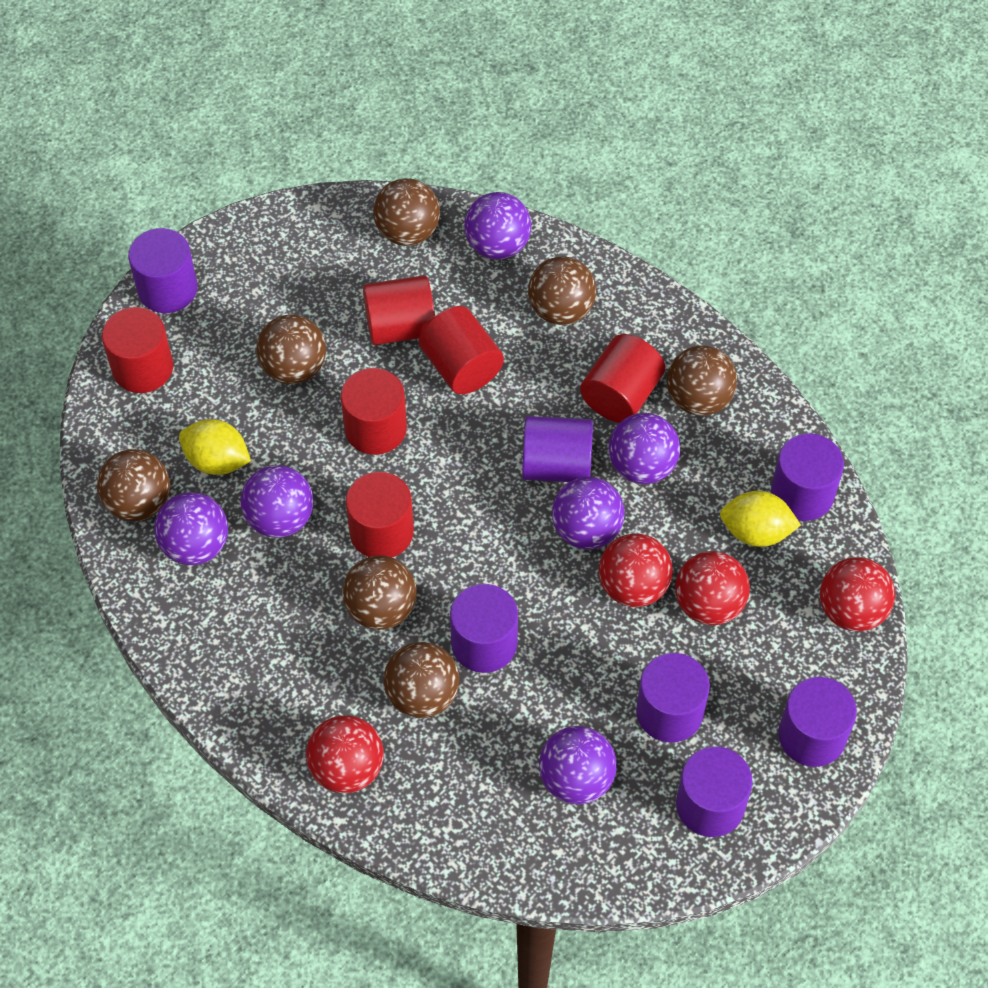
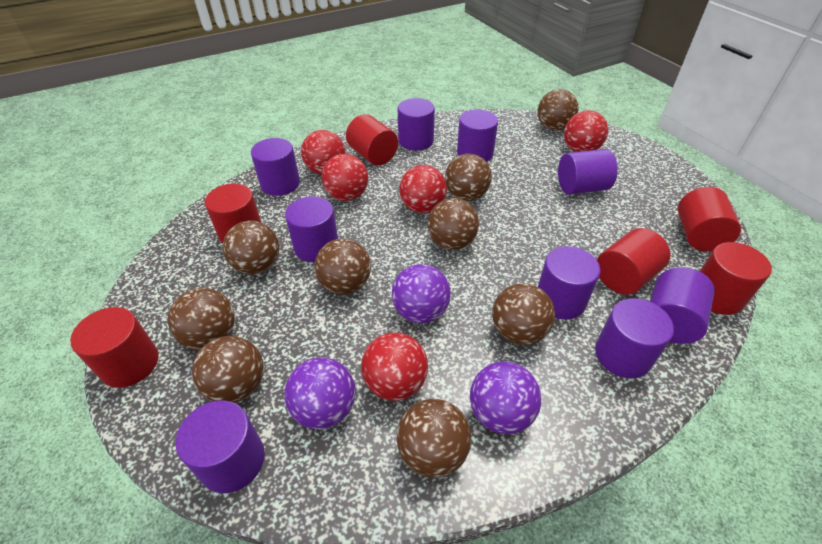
brown ball: 7 -> 9
purple ball: 6 -> 3
purple cylinder: 7 -> 9
red ball: 4 -> 5
yellow lemon: 2 -> 0

